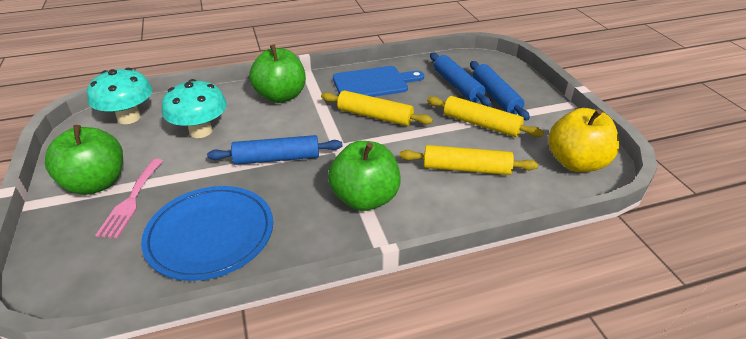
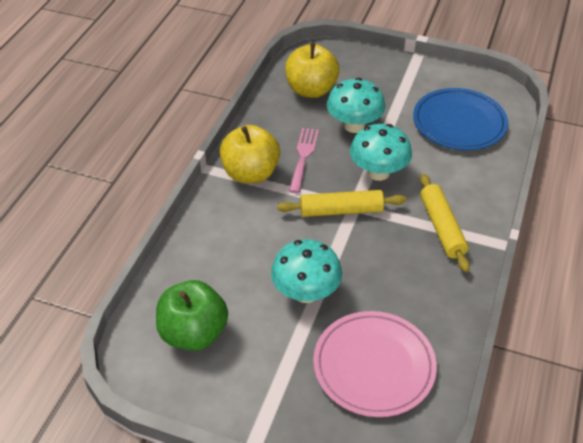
blue cutting board: 1 -> 0
blue rolling pin: 3 -> 0
green apple: 3 -> 1
pink plate: 0 -> 1
turquoise mushroom: 2 -> 3
yellow apple: 1 -> 2
yellow rolling pin: 3 -> 2

